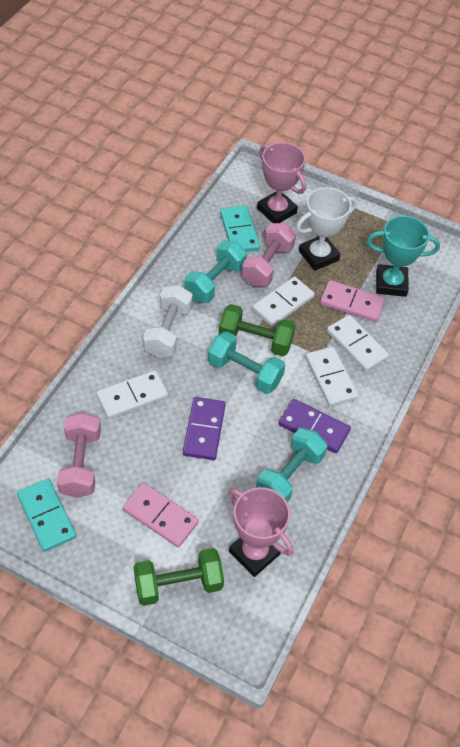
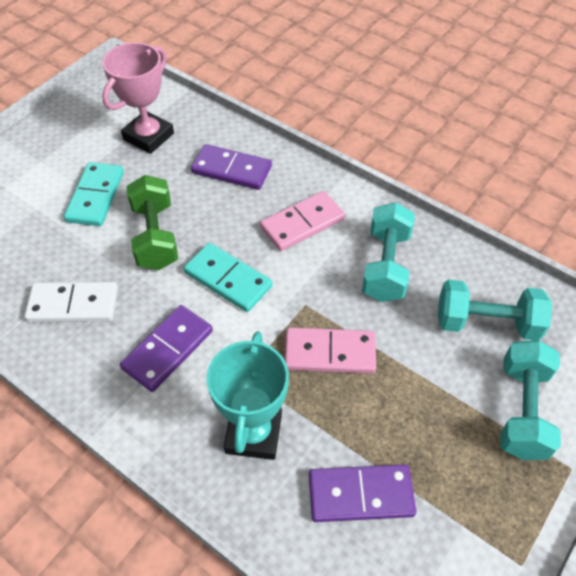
green dumbbell: 2 -> 1
pink dumbbell: 2 -> 0
pink trophy: 2 -> 1
purple domino: 2 -> 3
white domino: 4 -> 1
white dumbbell: 1 -> 0
white trophy: 1 -> 0

